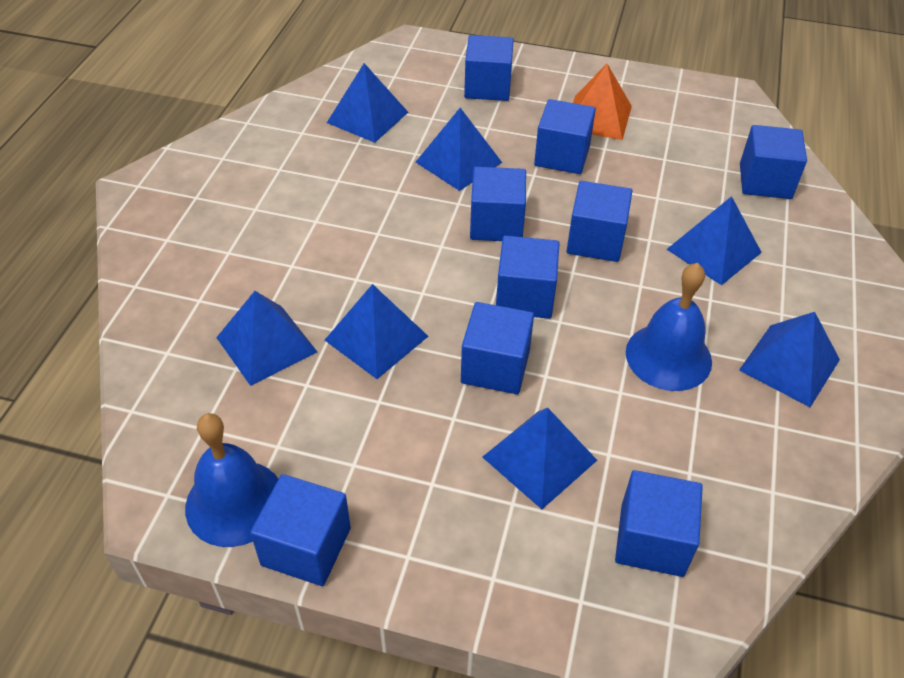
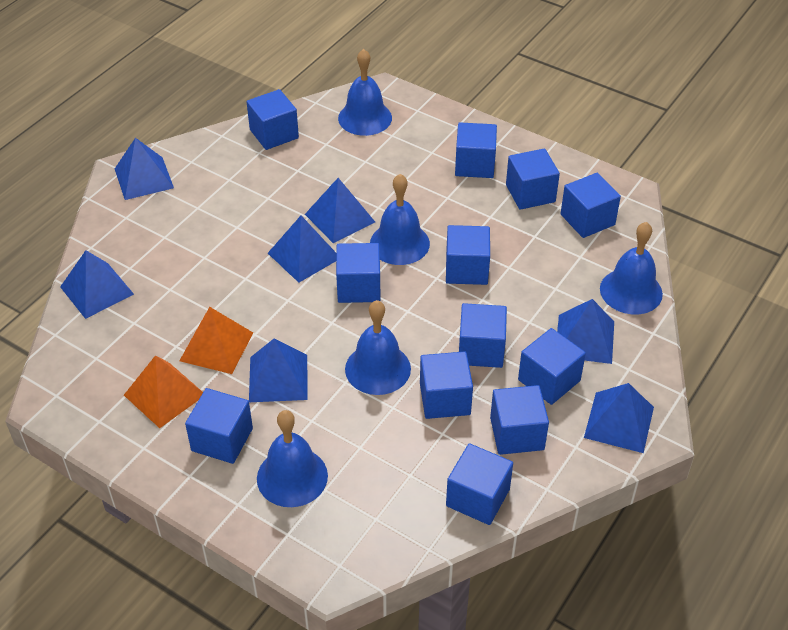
blue bell: 2 -> 5
blue cube: 9 -> 12
orange pyramid: 1 -> 2

